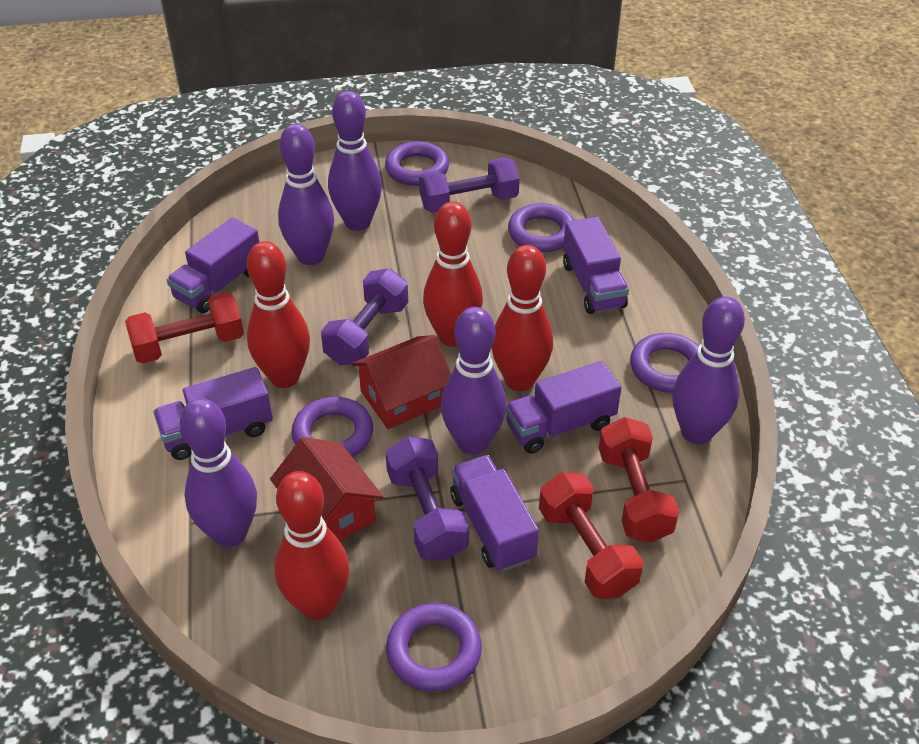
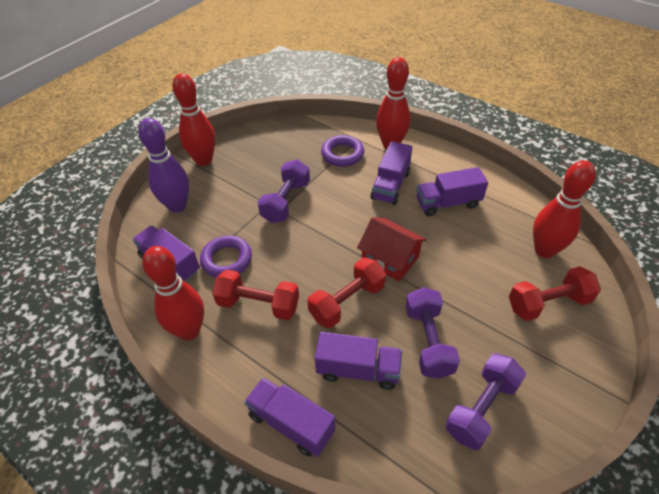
purple bowling pin: 5 -> 1
purple ring: 5 -> 2
red house: 2 -> 1

